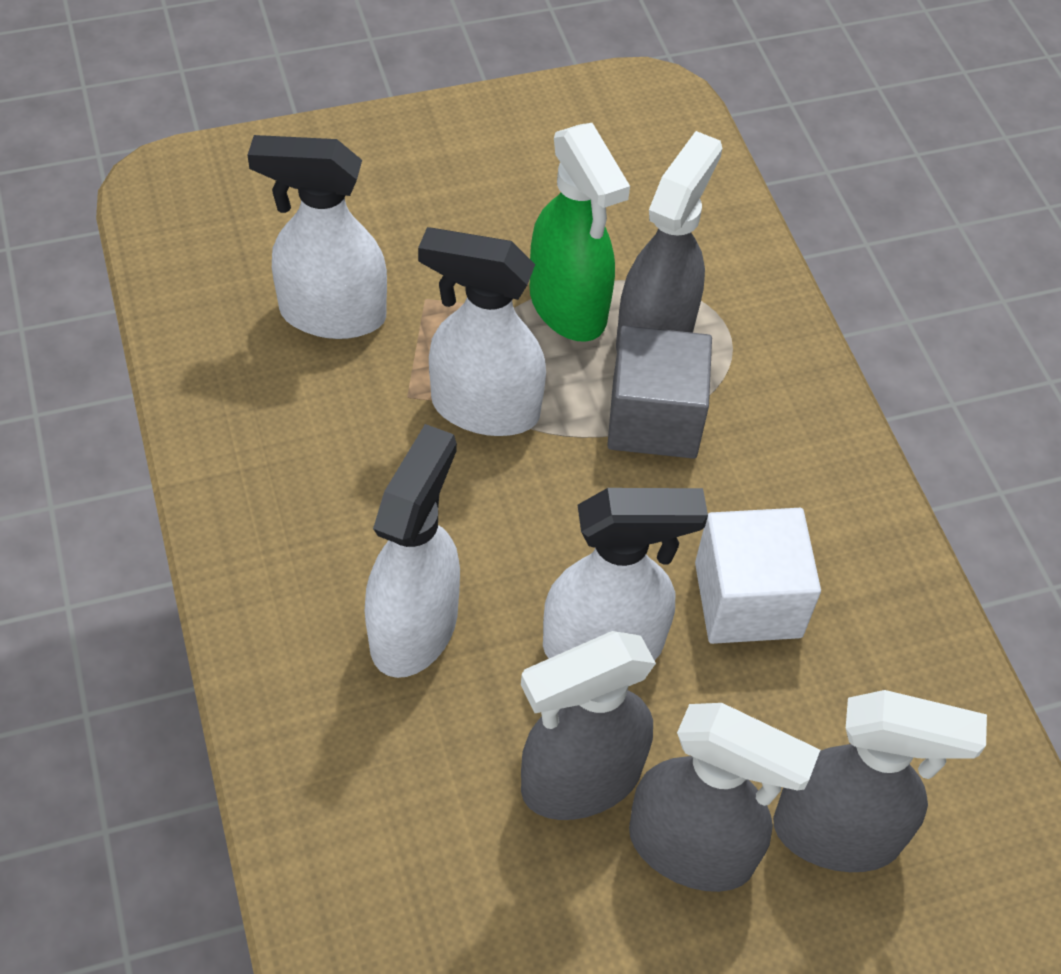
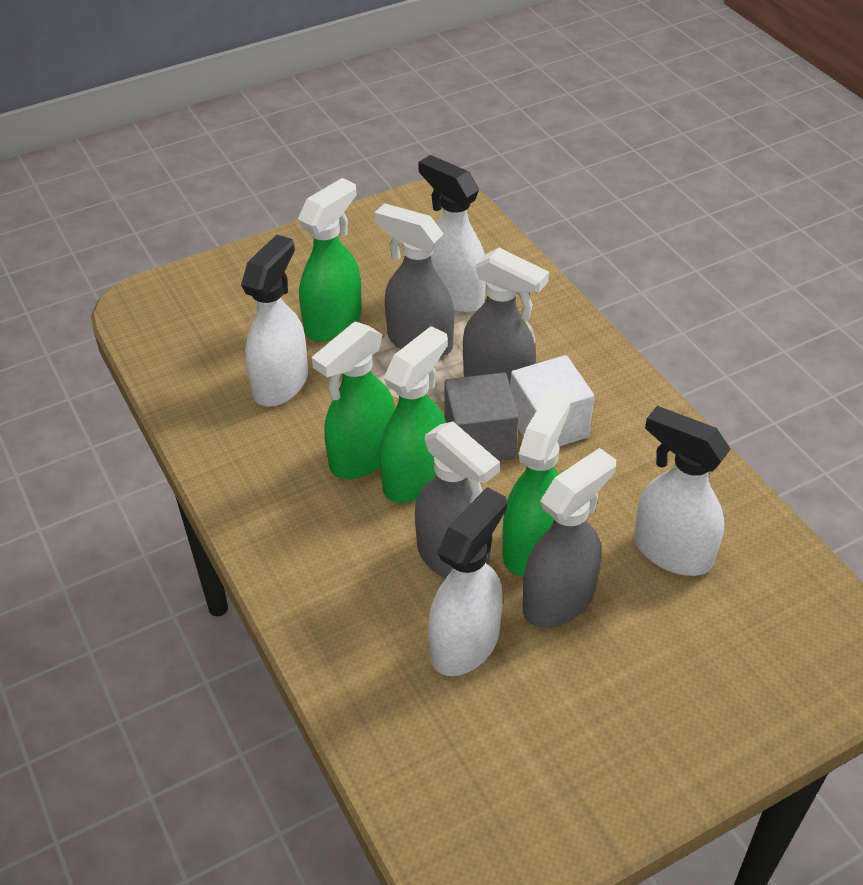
green spray bottle: 1 -> 4

